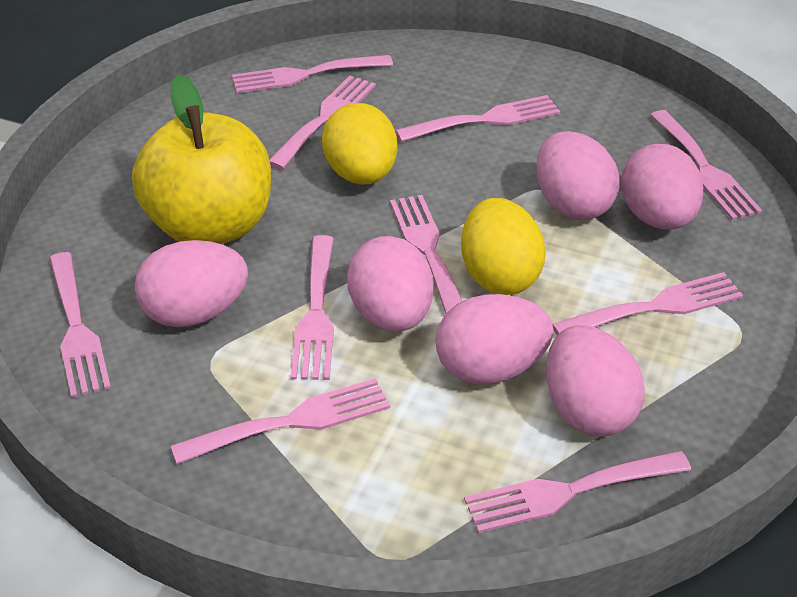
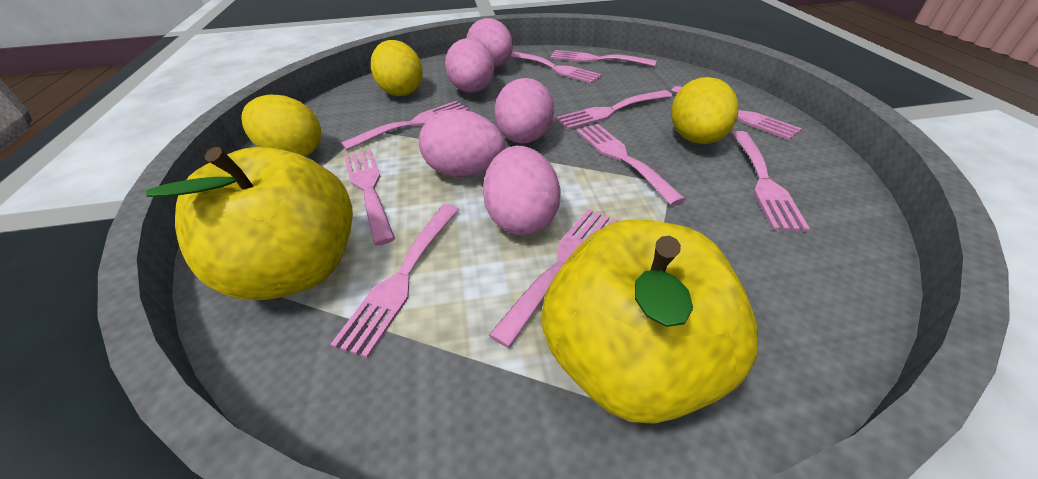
pink egg: 6 -> 5
yellow apple: 1 -> 2
yellow egg: 2 -> 3

